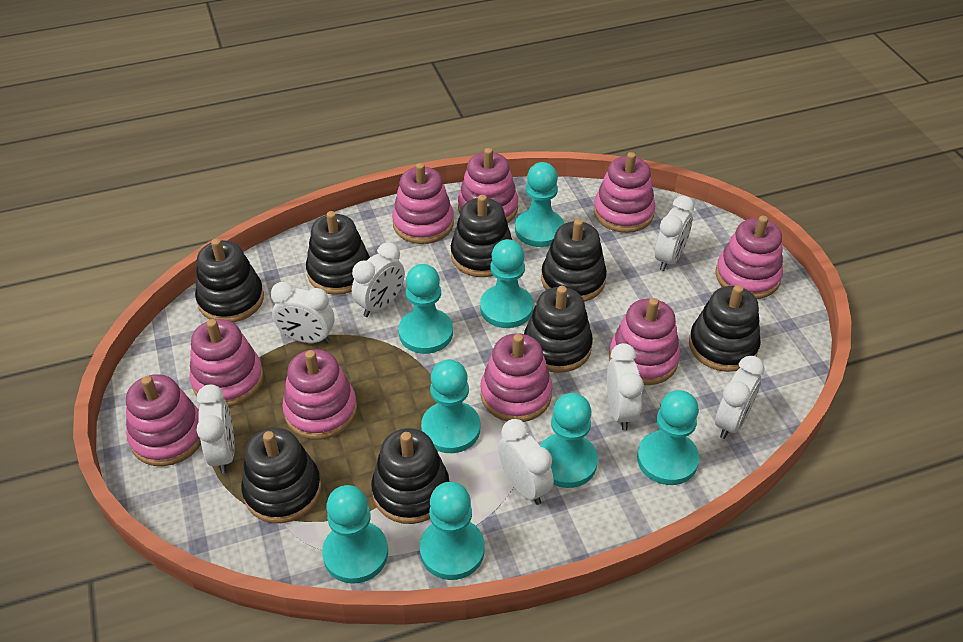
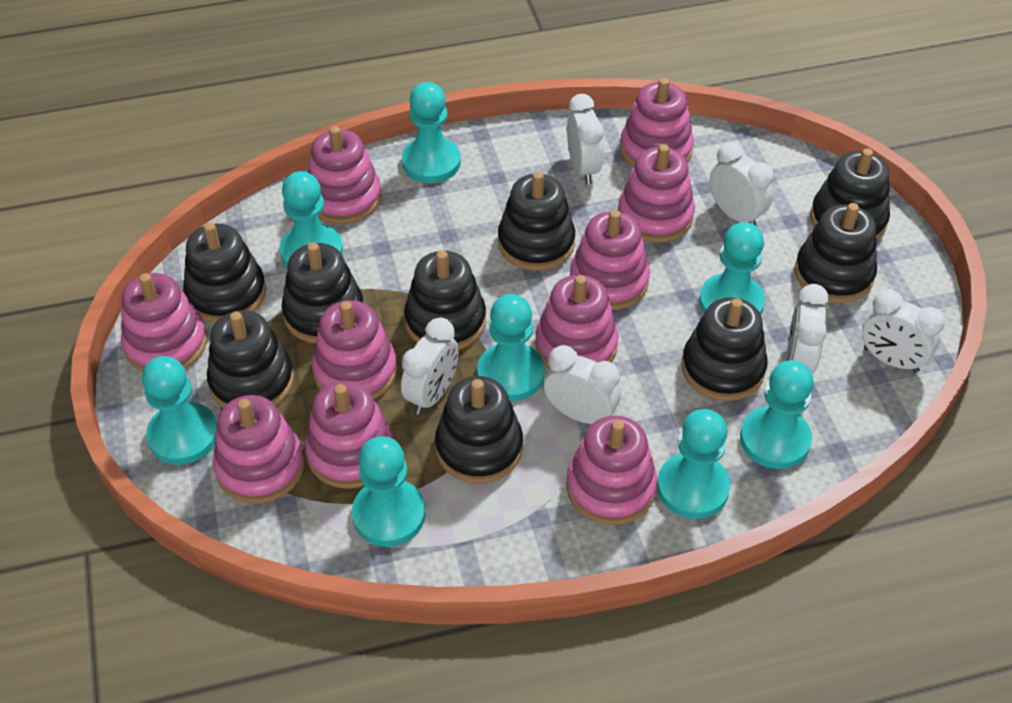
black stacking toy: 8 -> 9
pink stacking toy: 9 -> 10
white clock: 7 -> 6

